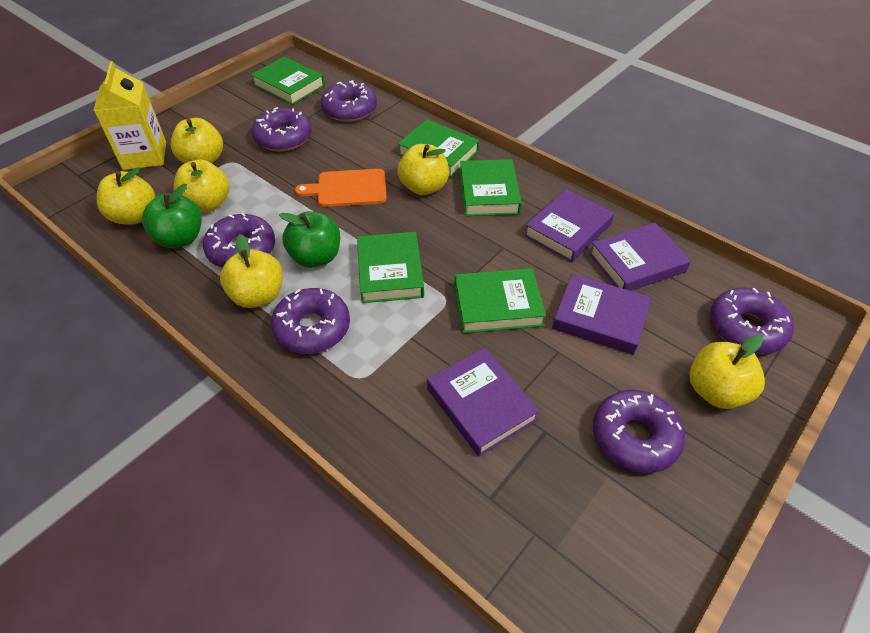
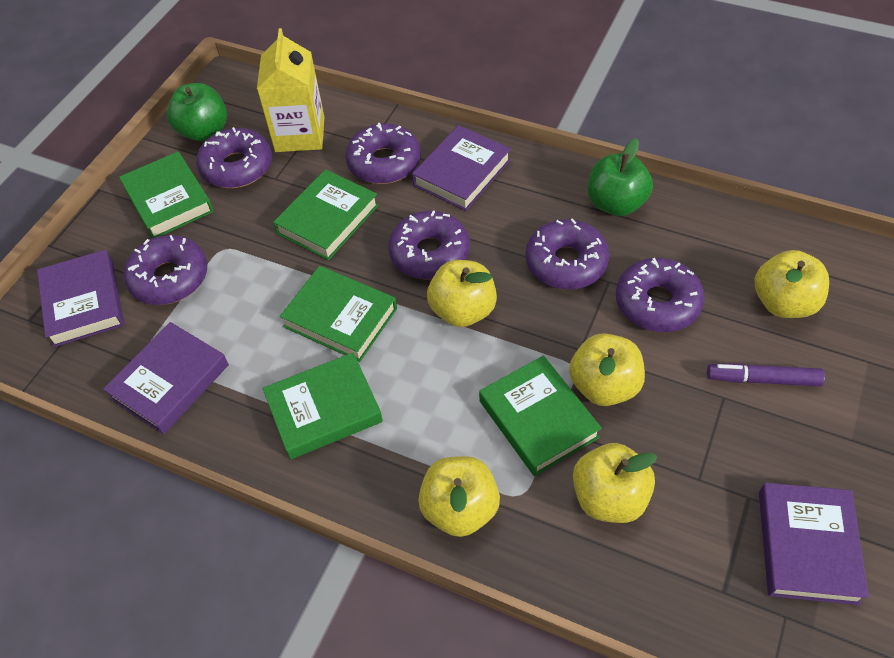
orange cutting board: 1 -> 0
purple marker: 0 -> 1
yellow apple: 6 -> 5

